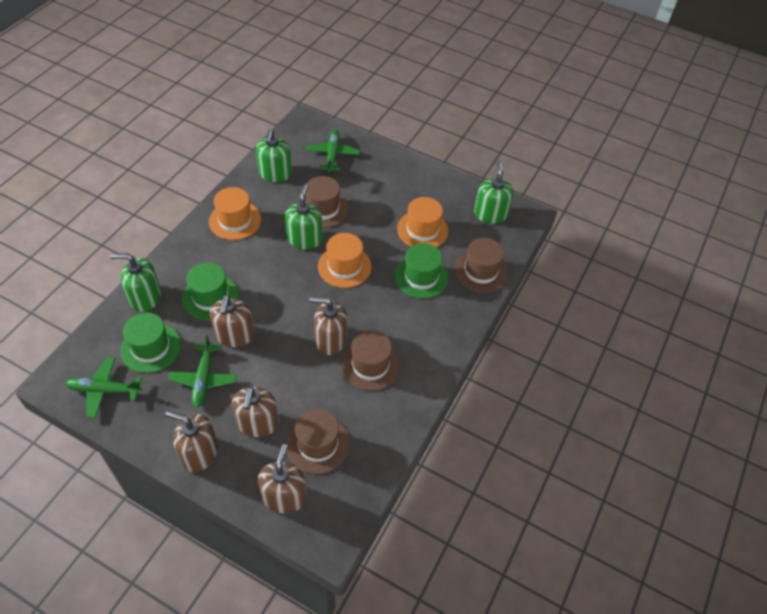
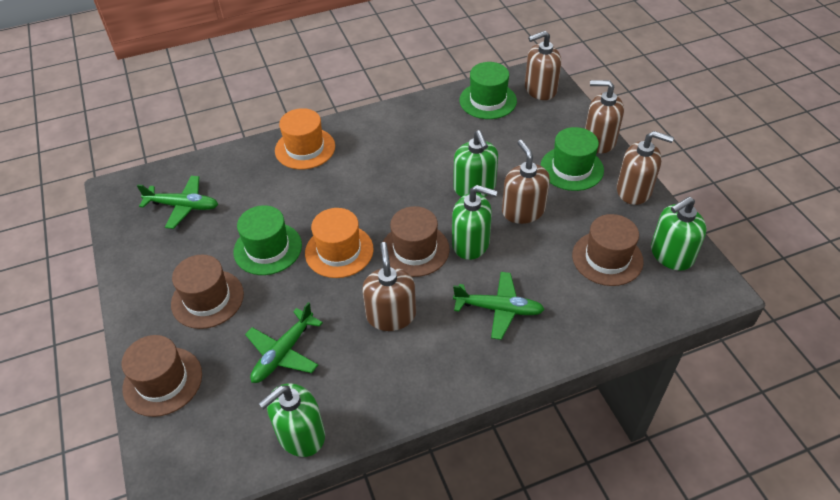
orange hat: 3 -> 2

